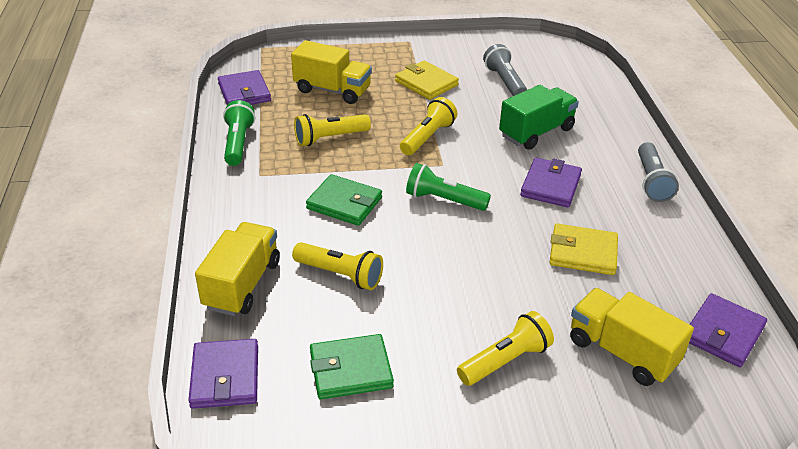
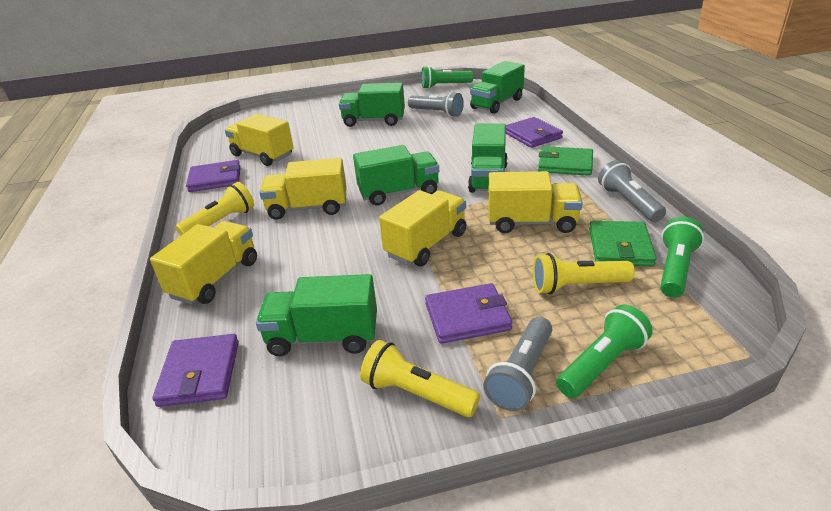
green flashlight: 2 -> 3
green truck: 1 -> 5
grey flashlight: 2 -> 3
yellow flashlight: 4 -> 3
yellow truck: 3 -> 5
yellow wallet: 2 -> 0

